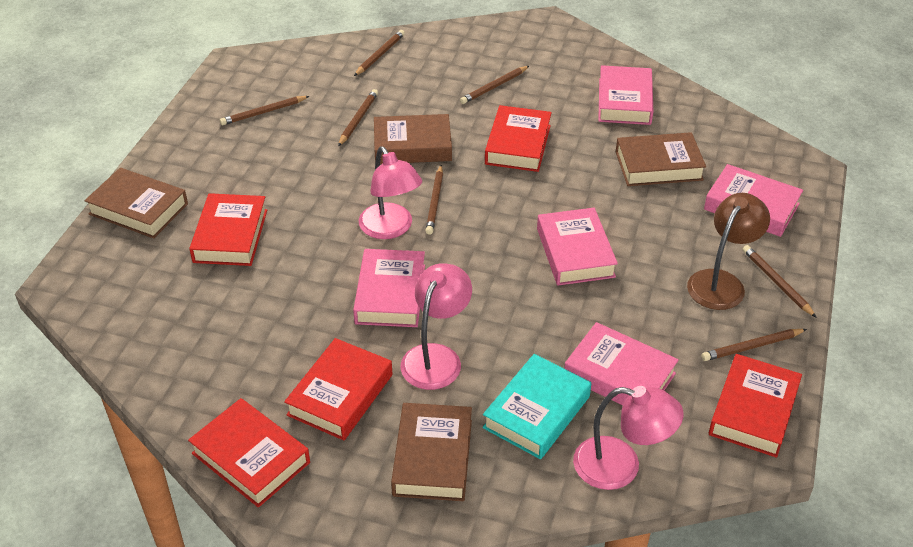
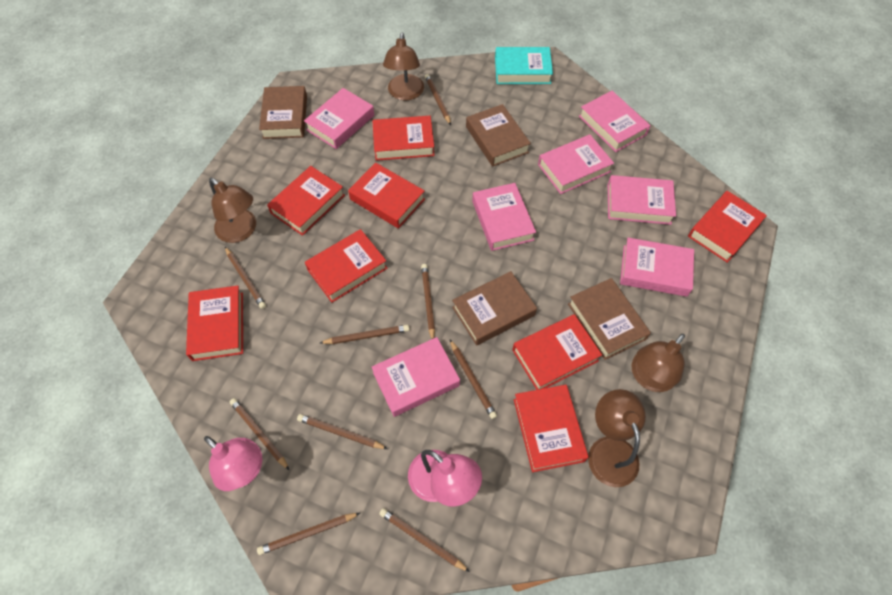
brown lamp: 1 -> 4
brown pencil: 7 -> 9
pink book: 5 -> 7
pink lamp: 3 -> 2
red book: 5 -> 8

